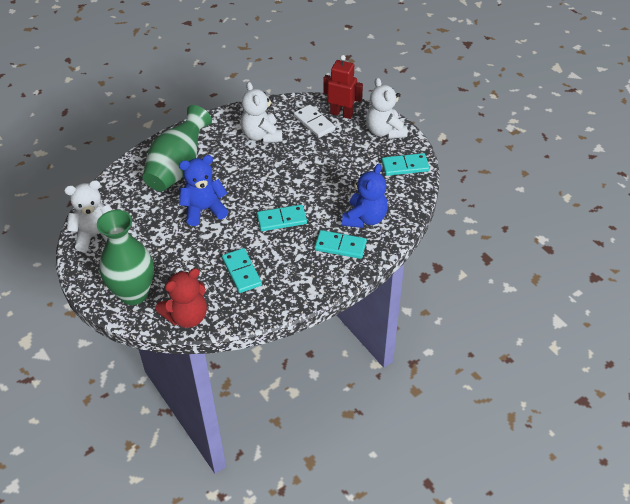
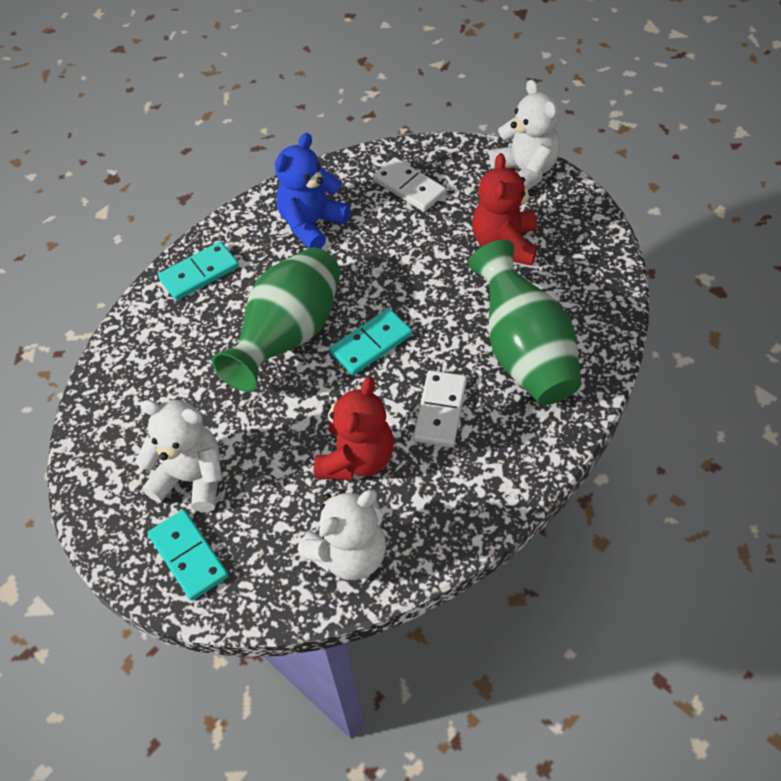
blue teddy bear: 2 -> 1
red robot: 1 -> 0
red teddy bear: 1 -> 2
turquoise domino: 4 -> 3
white domino: 1 -> 2

